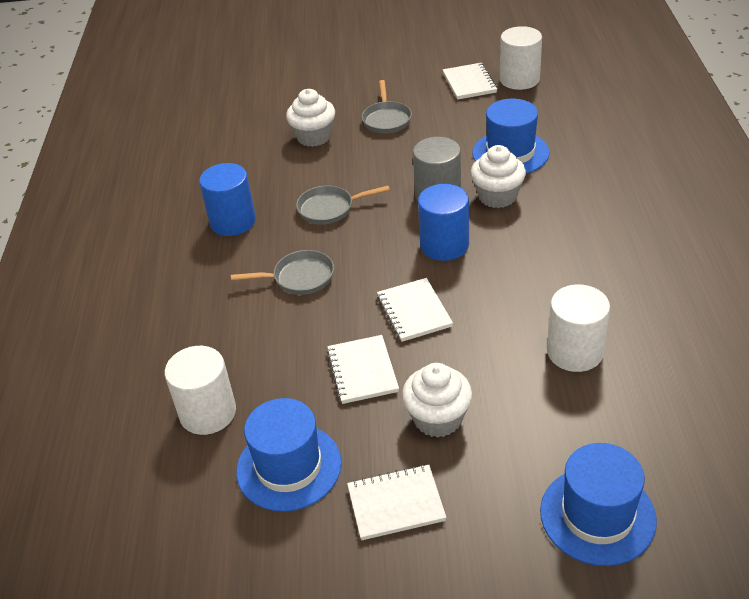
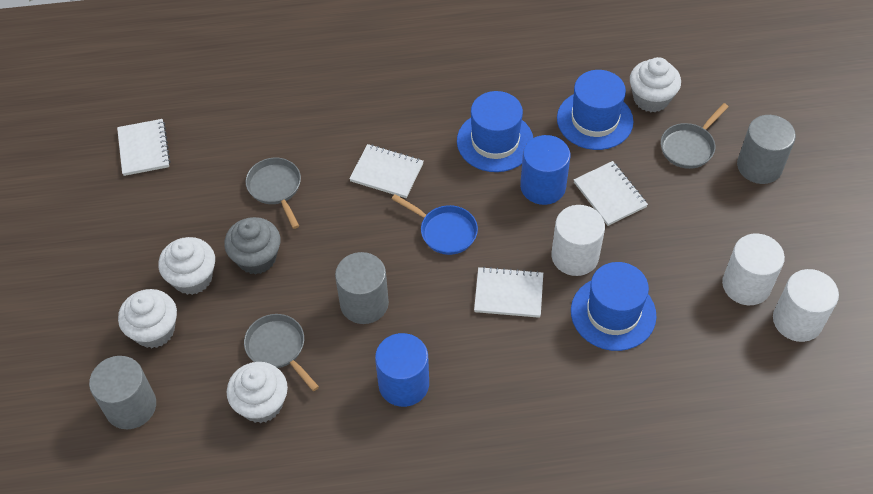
blue pan: 0 -> 1
grey cupcake: 0 -> 1
grey cylinder: 1 -> 3
white cupcake: 3 -> 4

